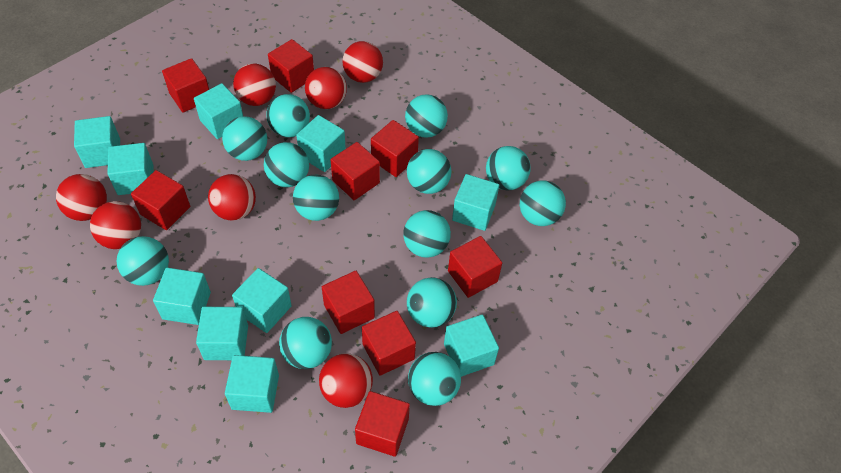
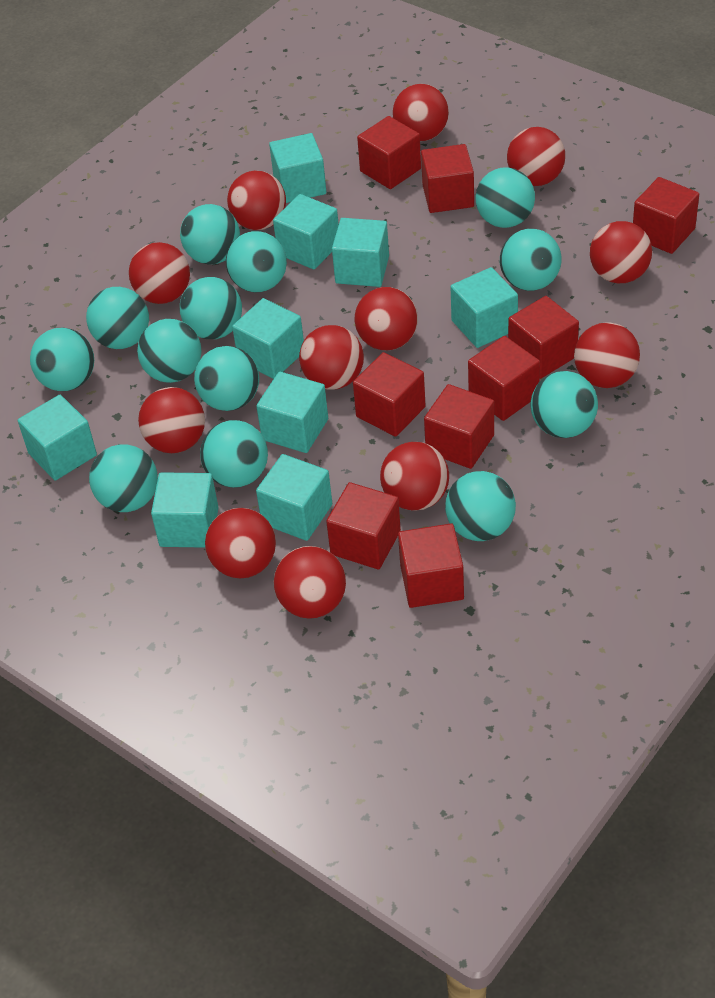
red ball: 7 -> 12
turquoise cube: 10 -> 9

